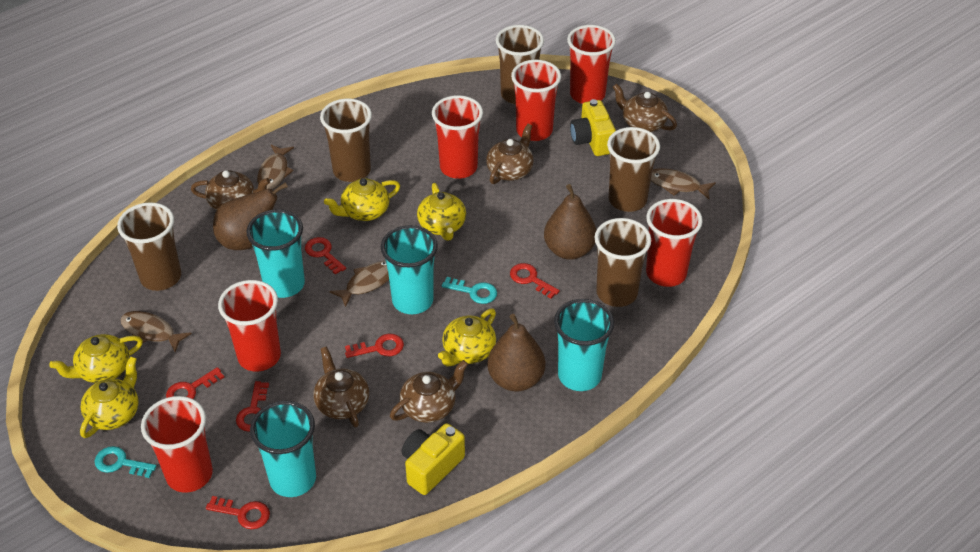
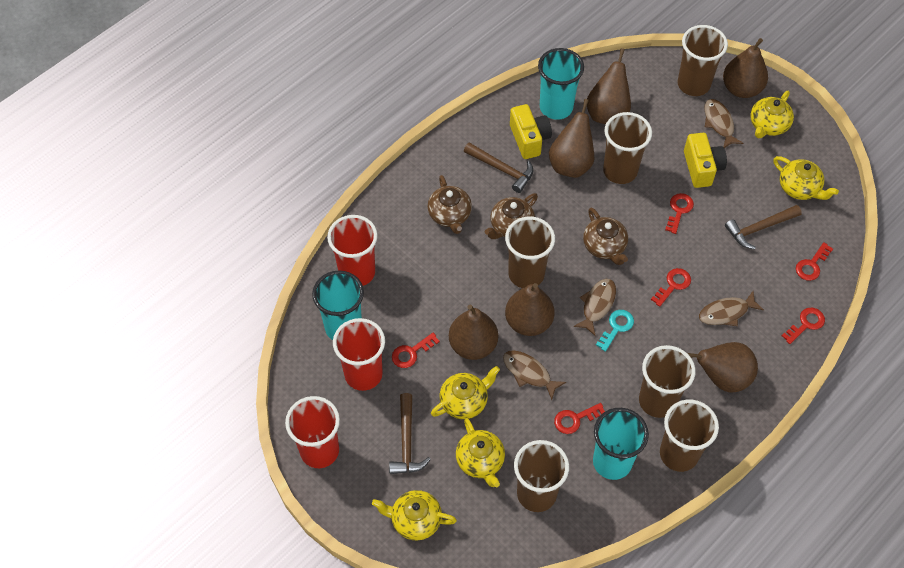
brown cup: 5 -> 6
brown hammer: 0 -> 3
brown pear: 3 -> 6
brown teapot: 5 -> 3
red cup: 6 -> 3
turquoise cup: 4 -> 3
turquoise key: 2 -> 1

